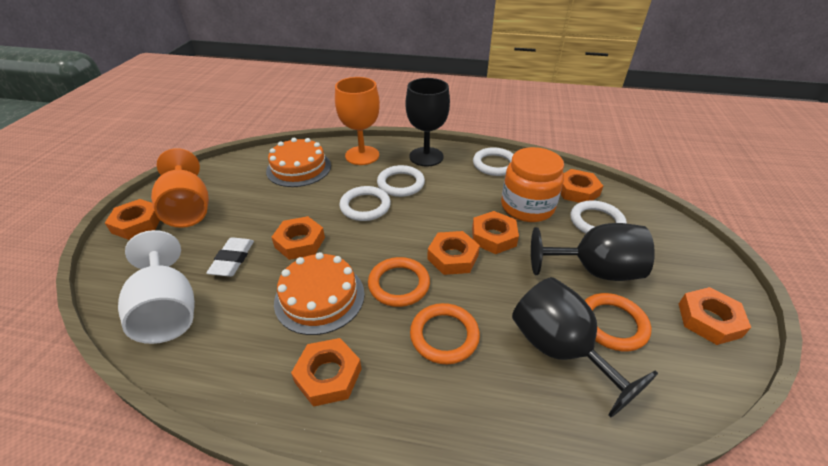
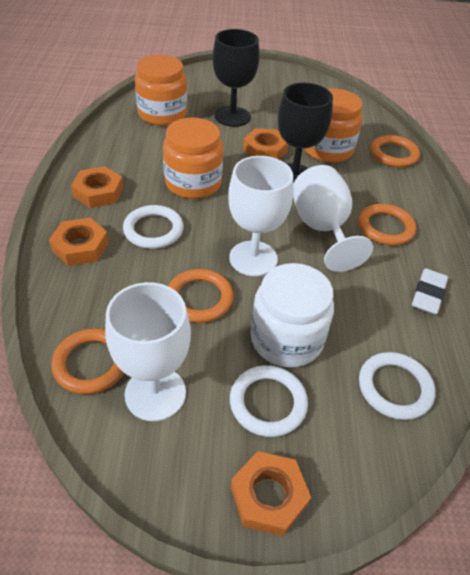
black goblet: 3 -> 2
orange cake: 2 -> 0
orange goblet: 2 -> 0
orange jar: 1 -> 3
orange nut: 7 -> 4
orange ring: 3 -> 4
white goblet: 1 -> 3
white jar: 0 -> 1
white ring: 4 -> 3

